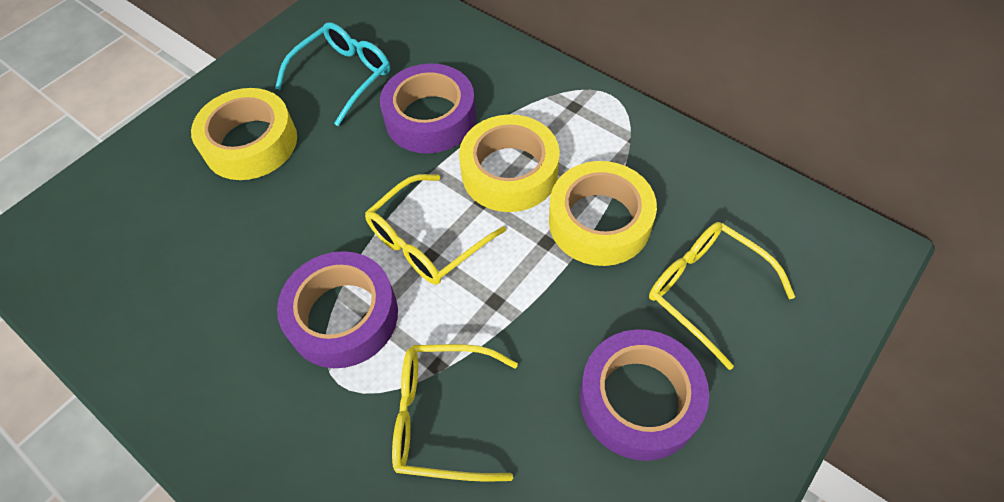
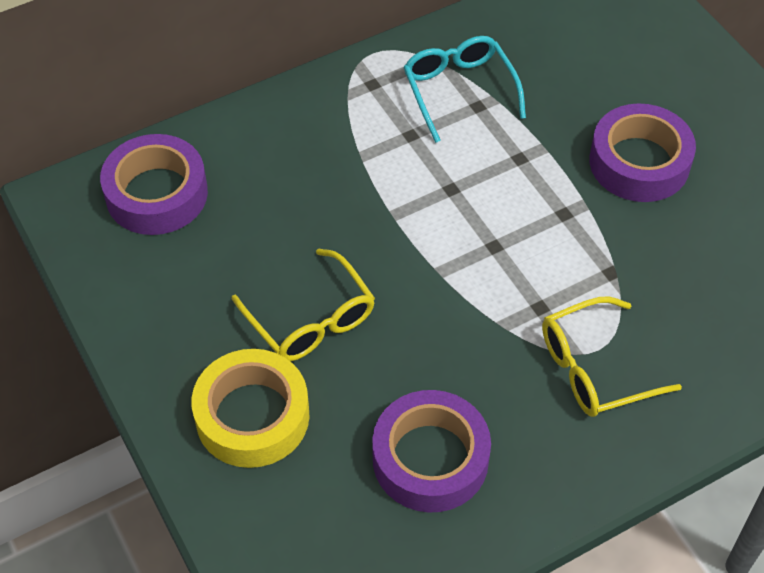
yellow glasses: 3 -> 2
yellow tape: 3 -> 1

